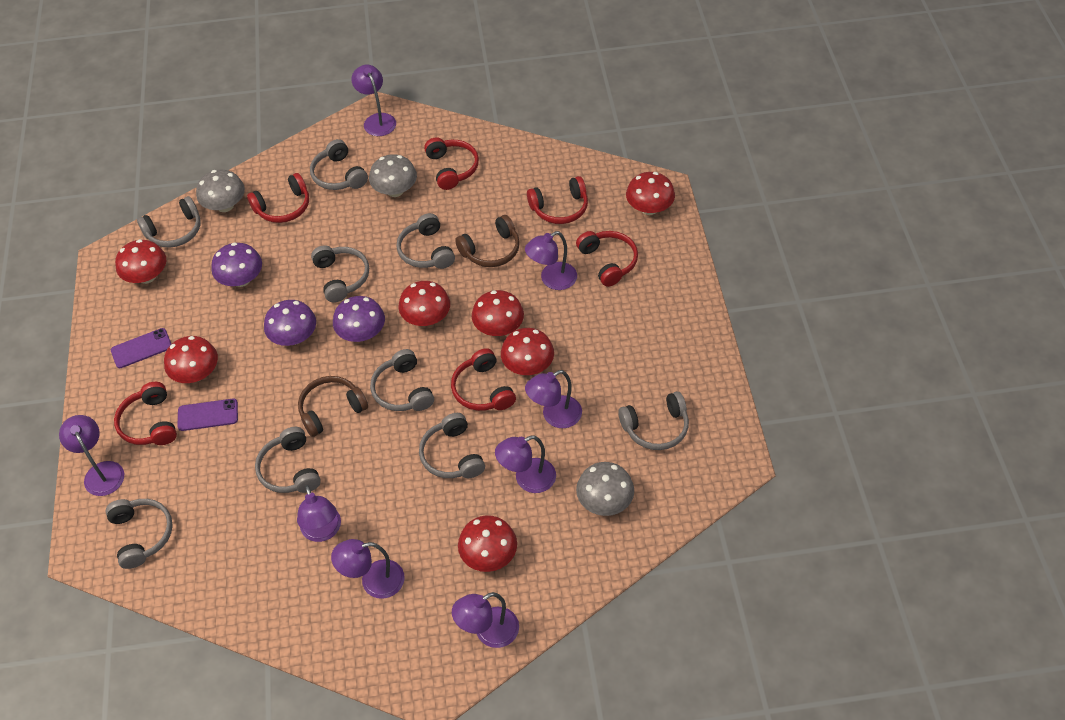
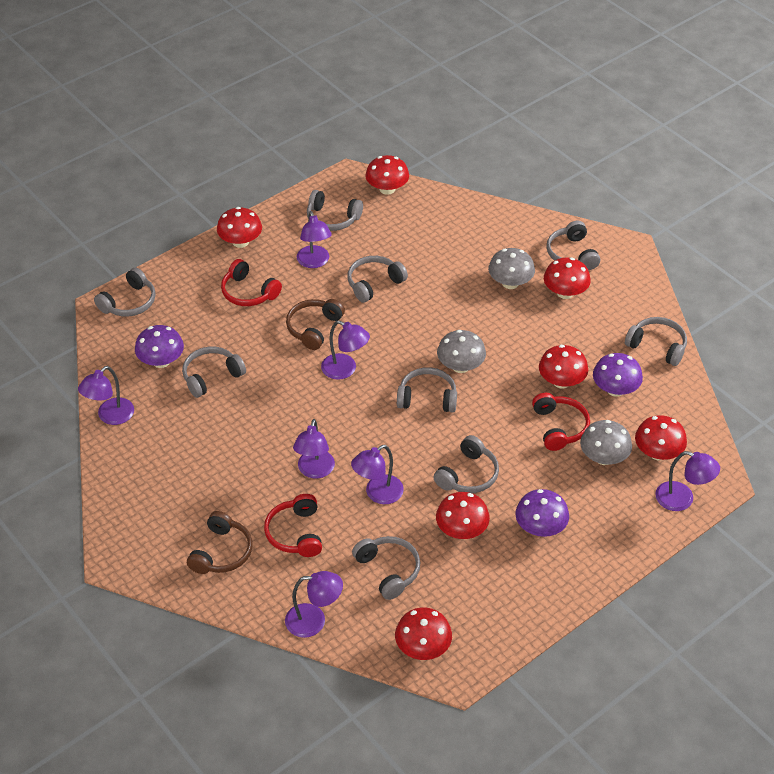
purple lamp: 8 -> 7
purple phone: 2 -> 0
red headphones: 6 -> 3

